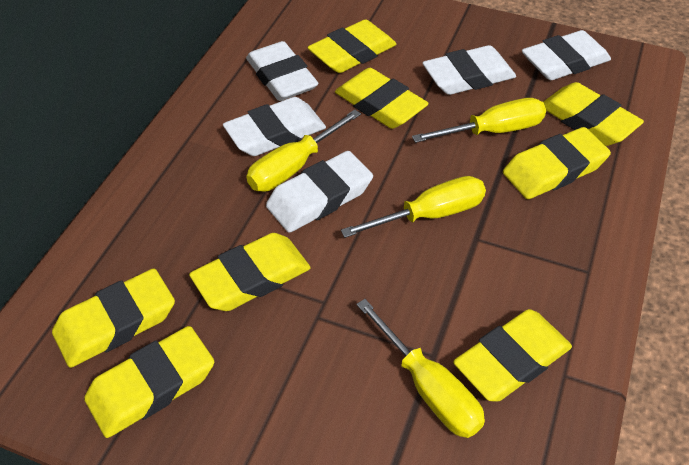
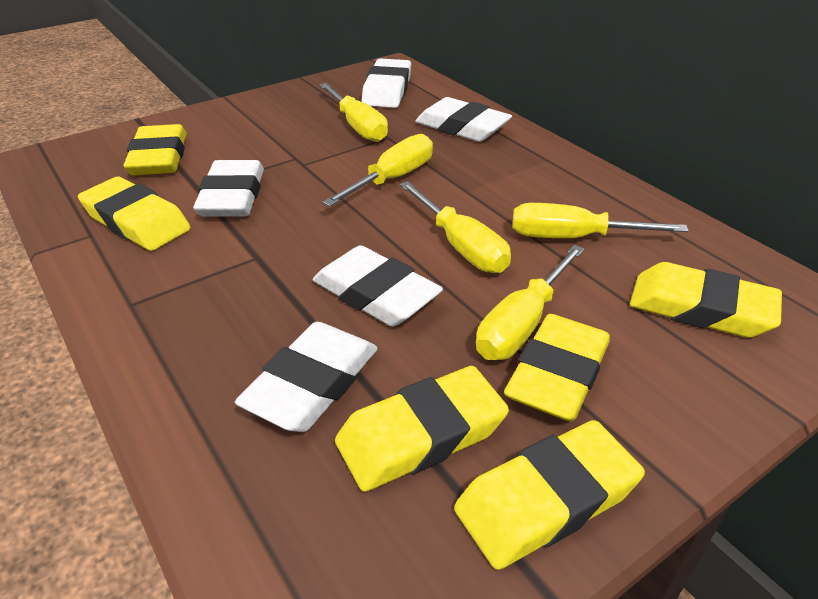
yellow eraser: 8 -> 6
yellow screwdriver: 4 -> 5

